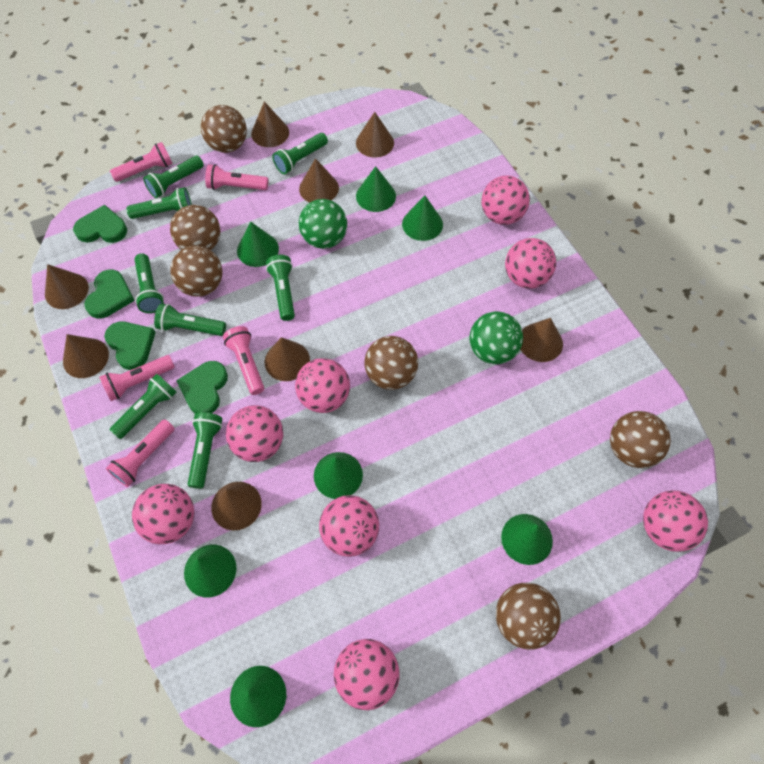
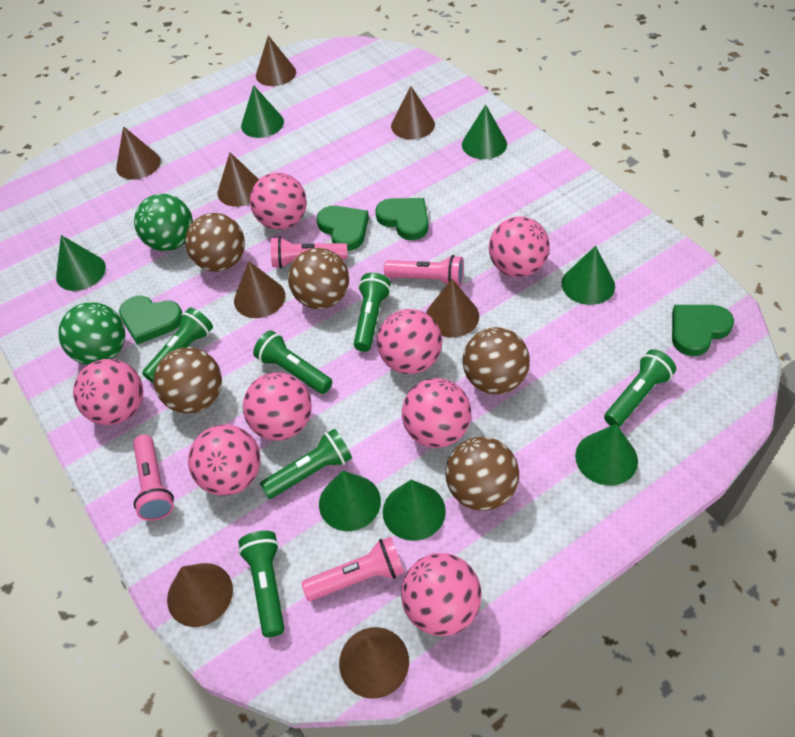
brown ball: 6 -> 5
green flashlight: 8 -> 6
pink flashlight: 5 -> 4

